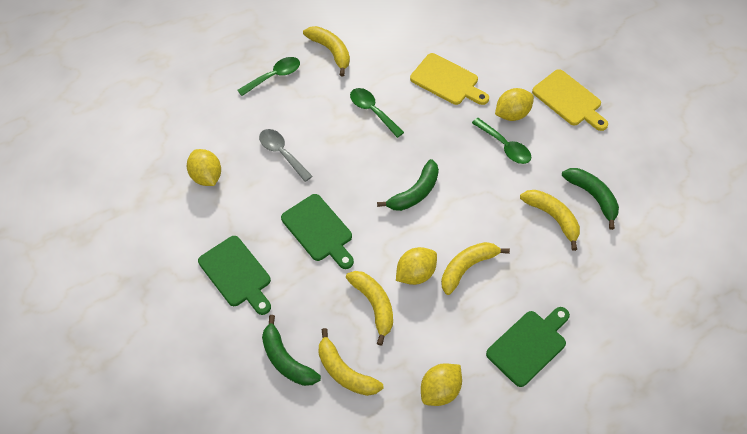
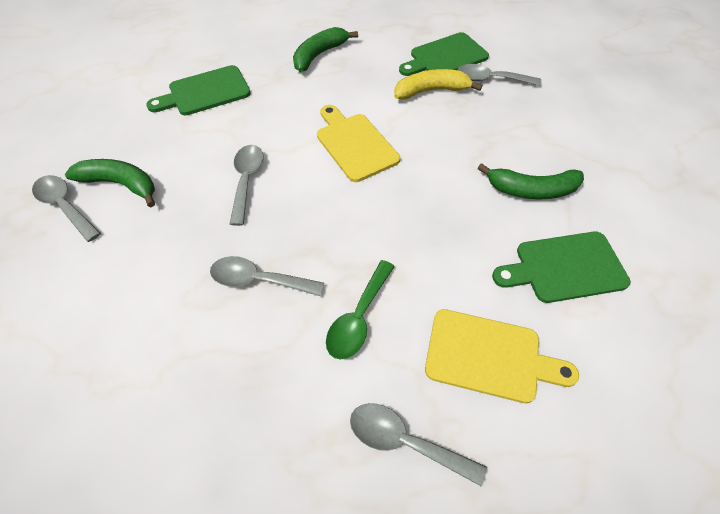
green spoon: 3 -> 1
grey spoon: 1 -> 5
yellow banana: 5 -> 1
yellow lemon: 4 -> 0

